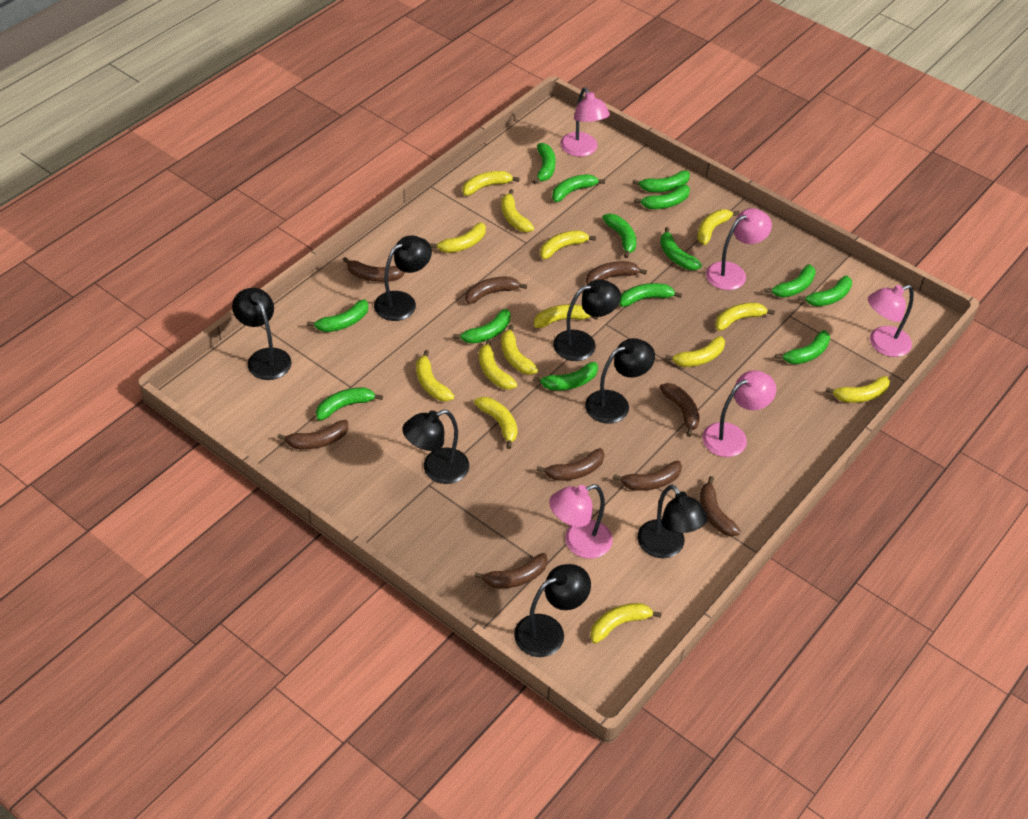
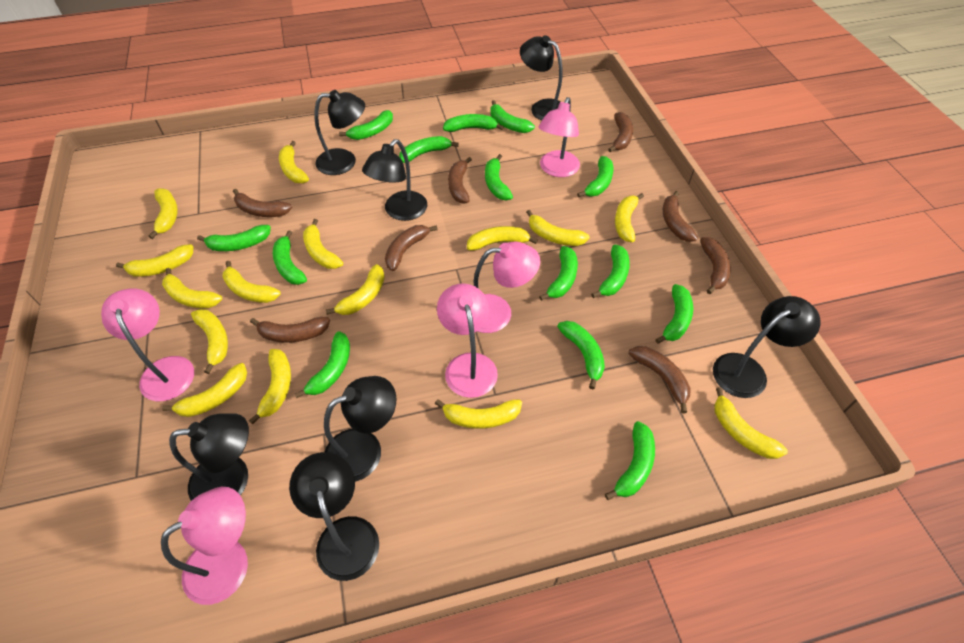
brown banana: 9 -> 8
yellow banana: 14 -> 15

